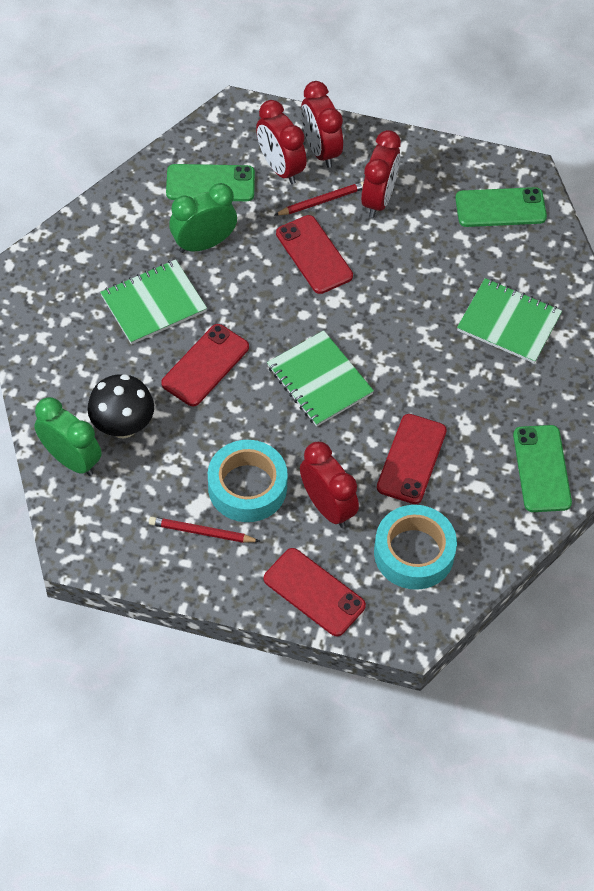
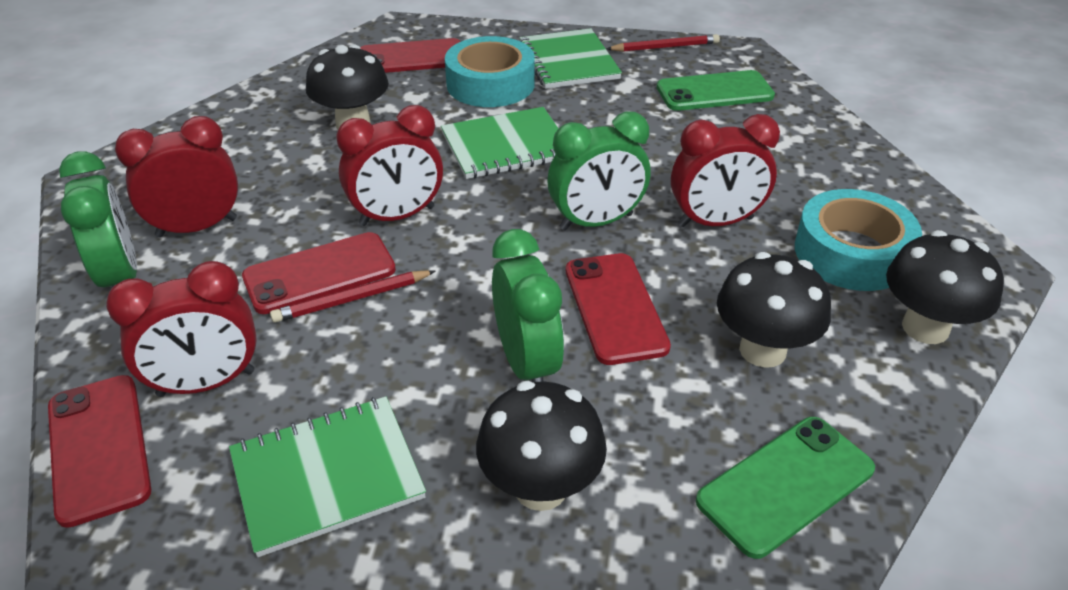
black mushroom: 1 -> 4
green clock: 2 -> 3
green phone: 3 -> 2

